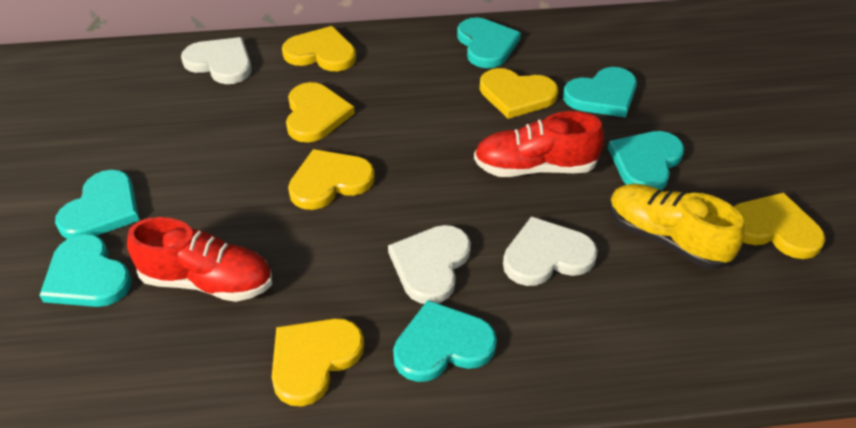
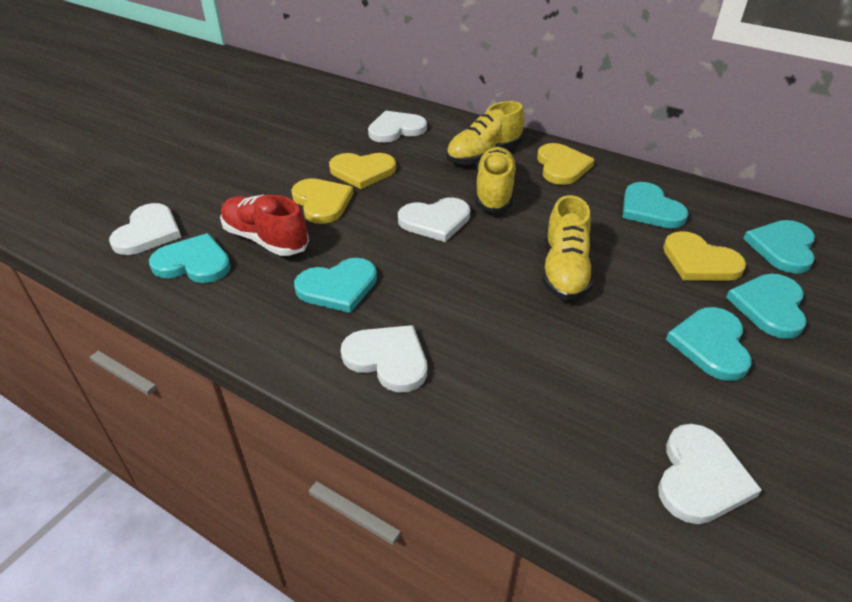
red shoe: 2 -> 1
white heart: 3 -> 5
yellow heart: 6 -> 4
yellow shoe: 1 -> 3

